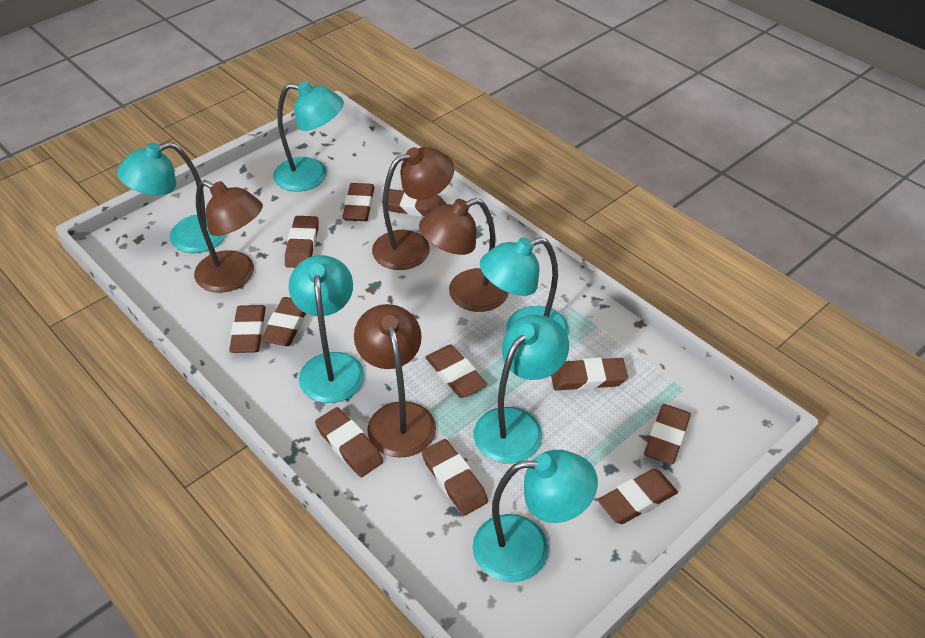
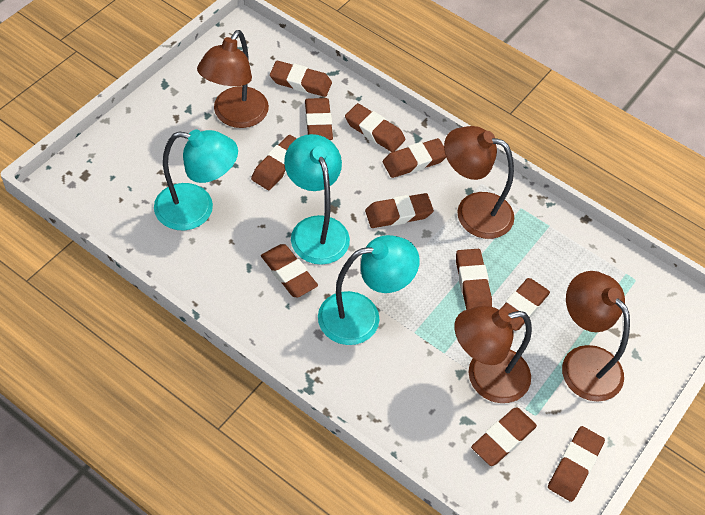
turquoise lamp: 6 -> 3

